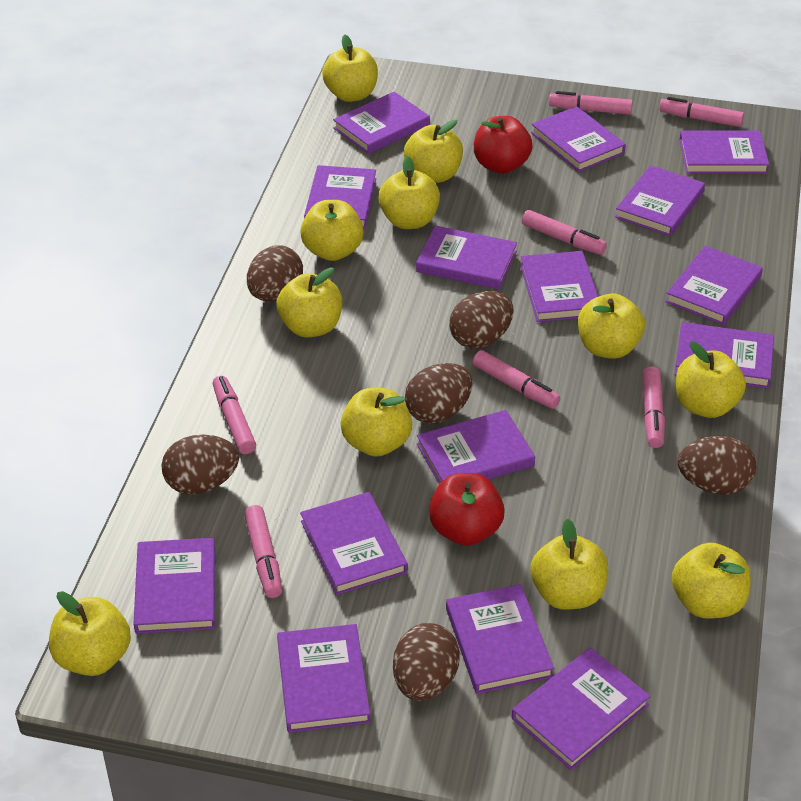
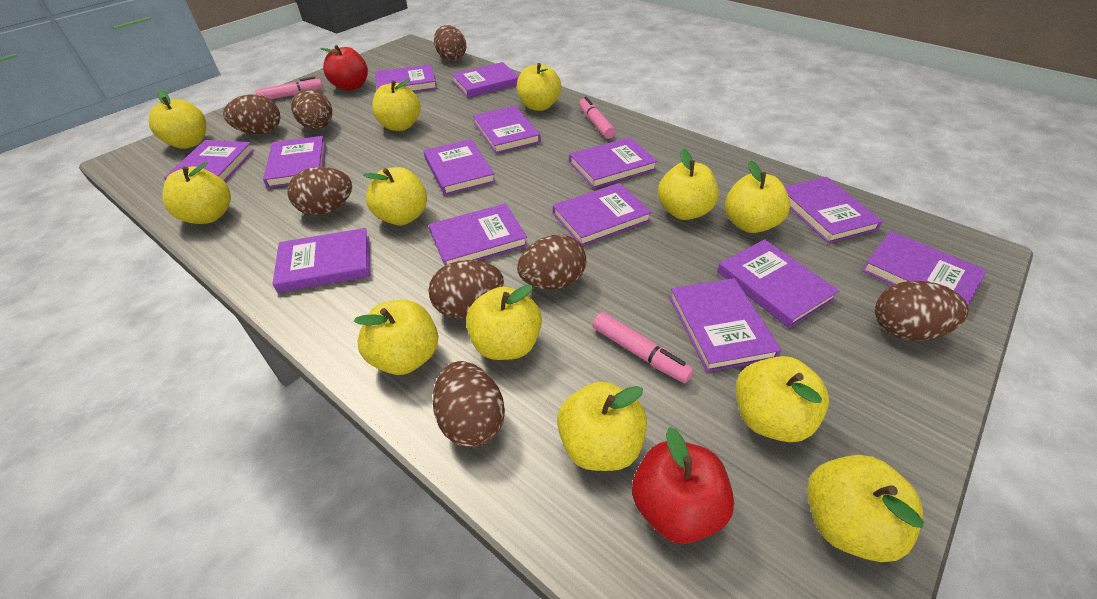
brown egg: 6 -> 8
pink marker: 7 -> 3
purple book: 15 -> 14
yellow apple: 11 -> 12

